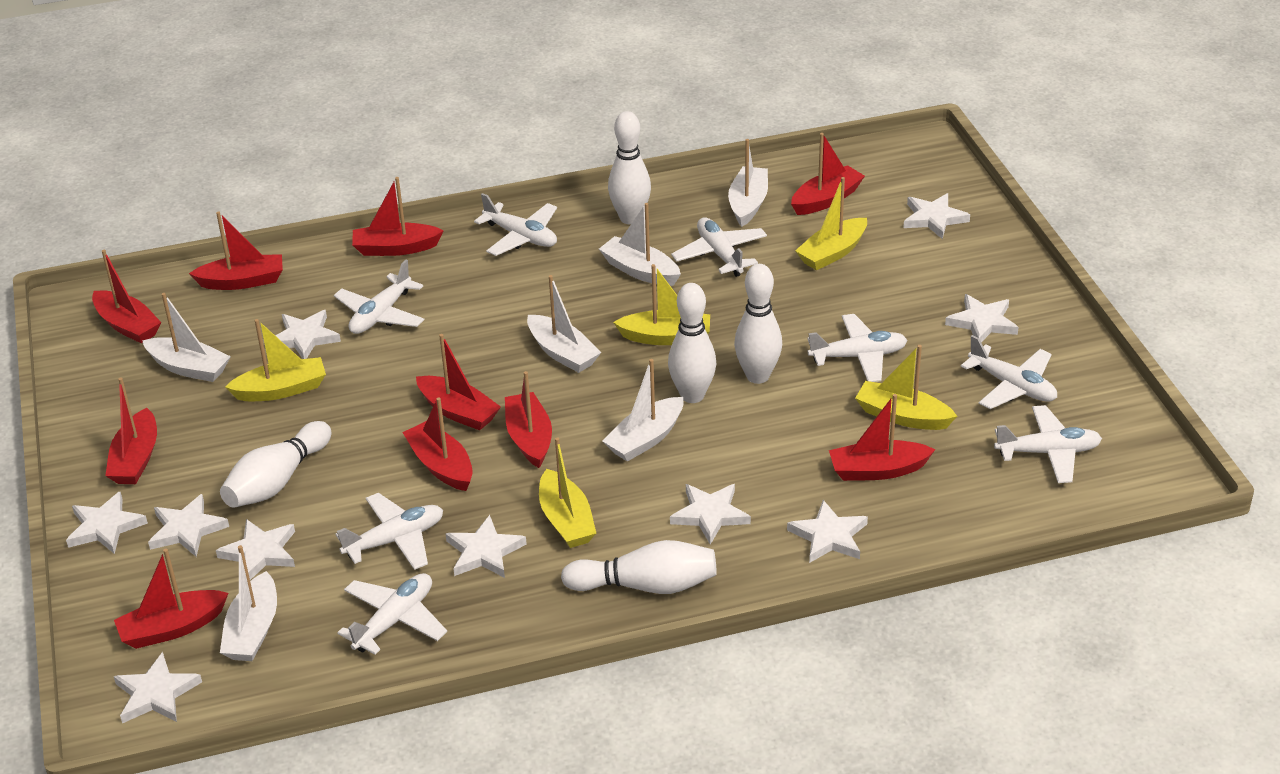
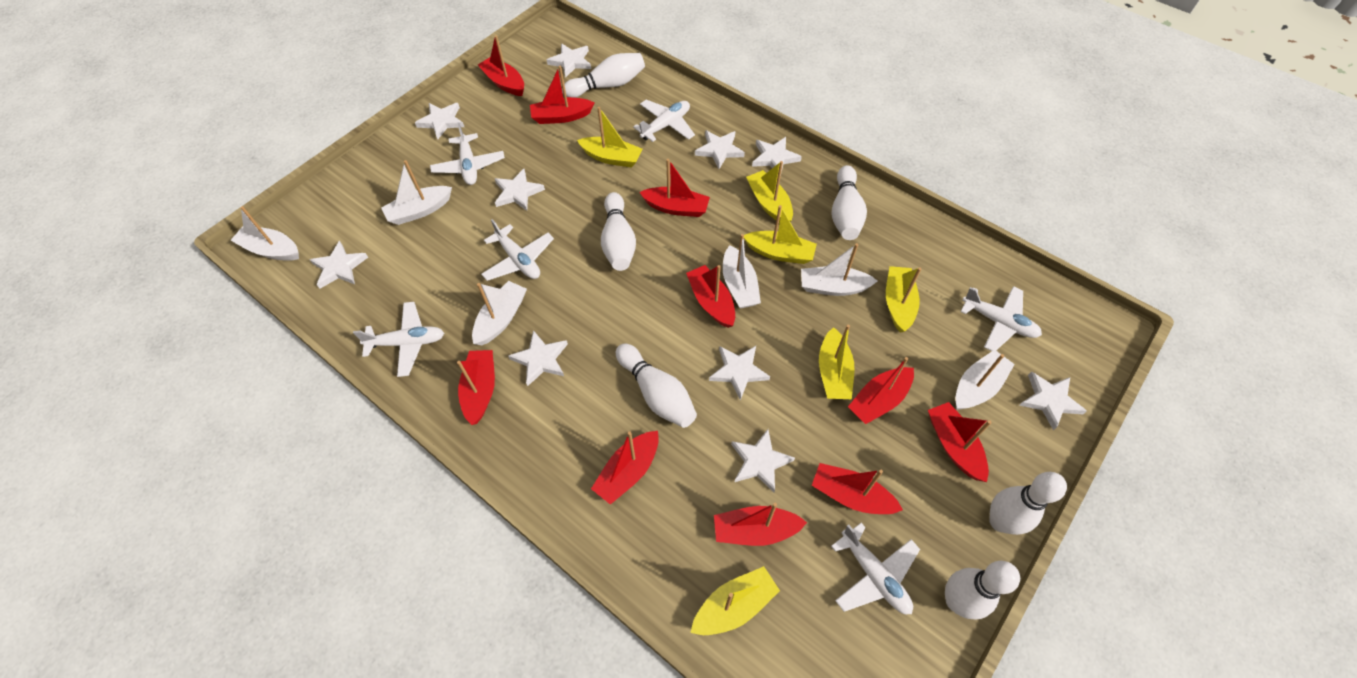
white bowling pin: 5 -> 6
white plane: 8 -> 6
yellow boat: 5 -> 6

